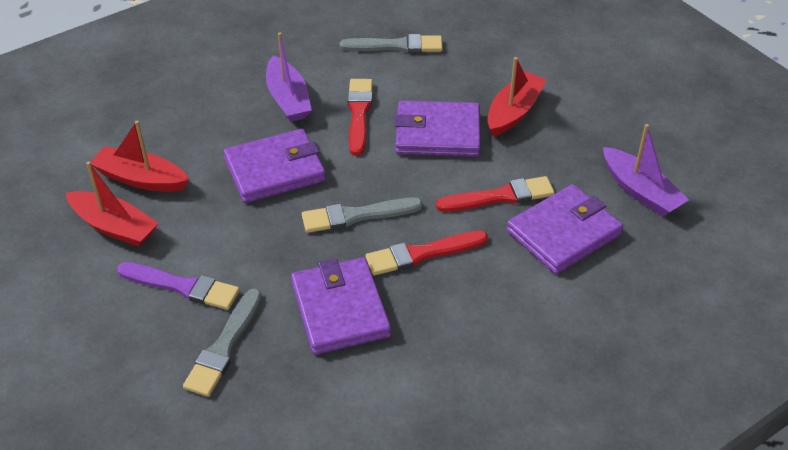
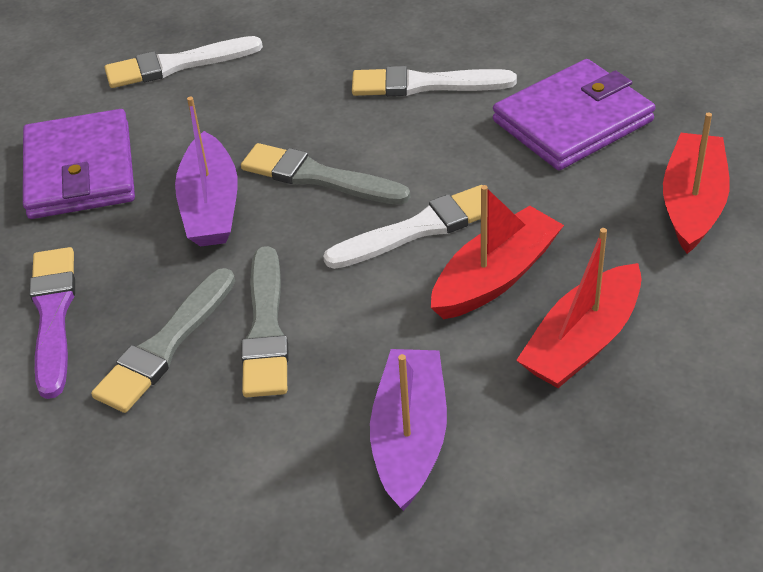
purple wallet: 4 -> 2
red brush: 3 -> 0
white brush: 0 -> 3

